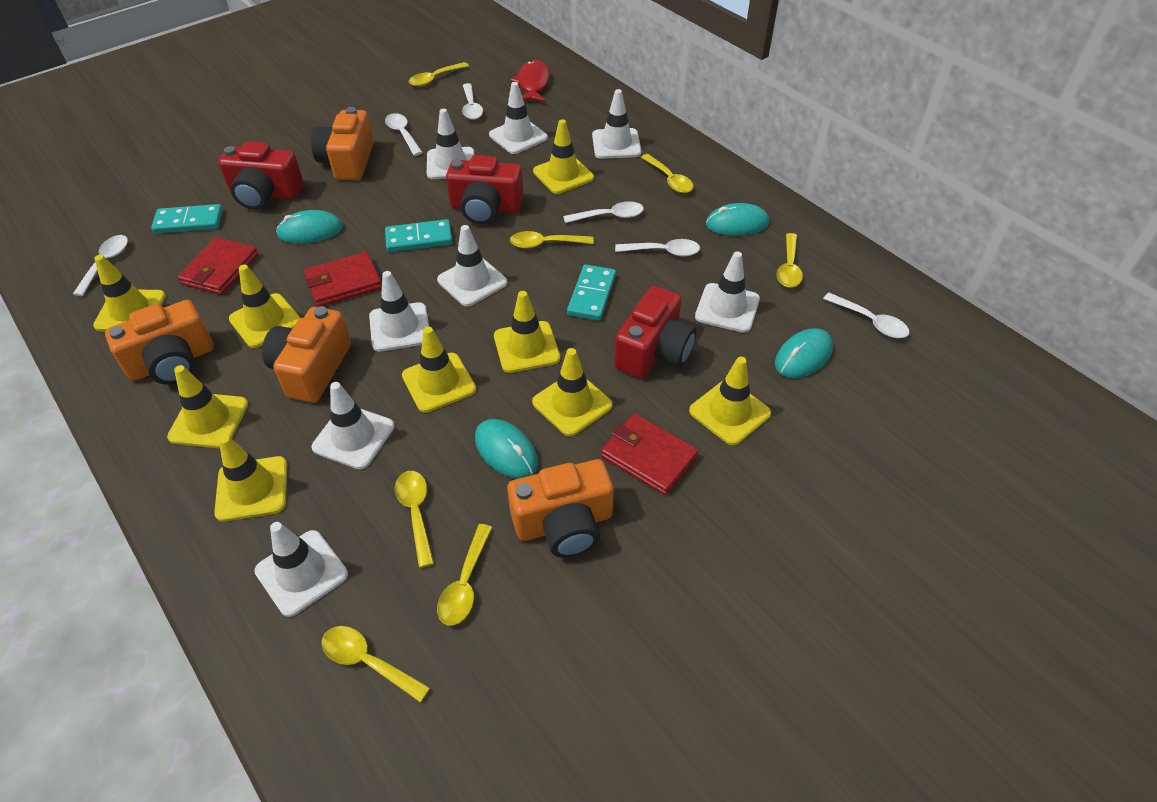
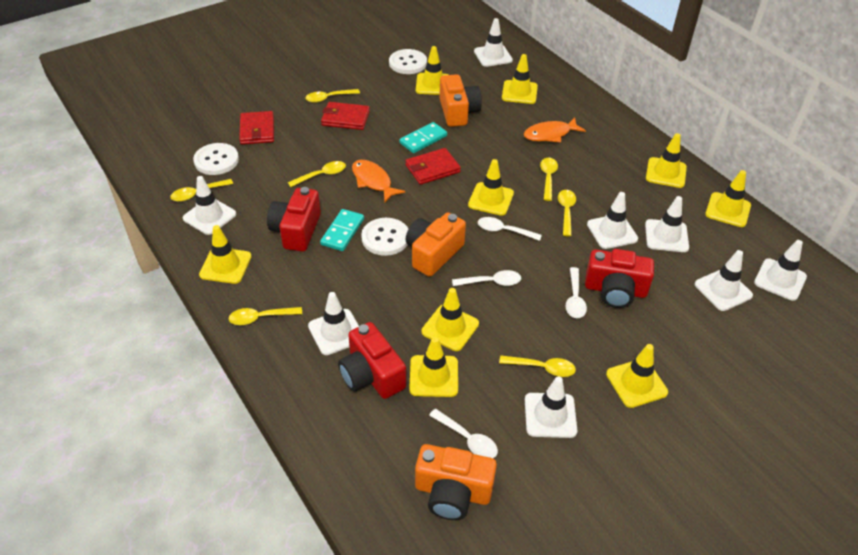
orange camera: 4 -> 3
orange fish: 0 -> 2
red fish: 1 -> 0
turquoise domino: 3 -> 2
turquoise mouse: 4 -> 0
white button: 0 -> 3
white spoon: 6 -> 4

